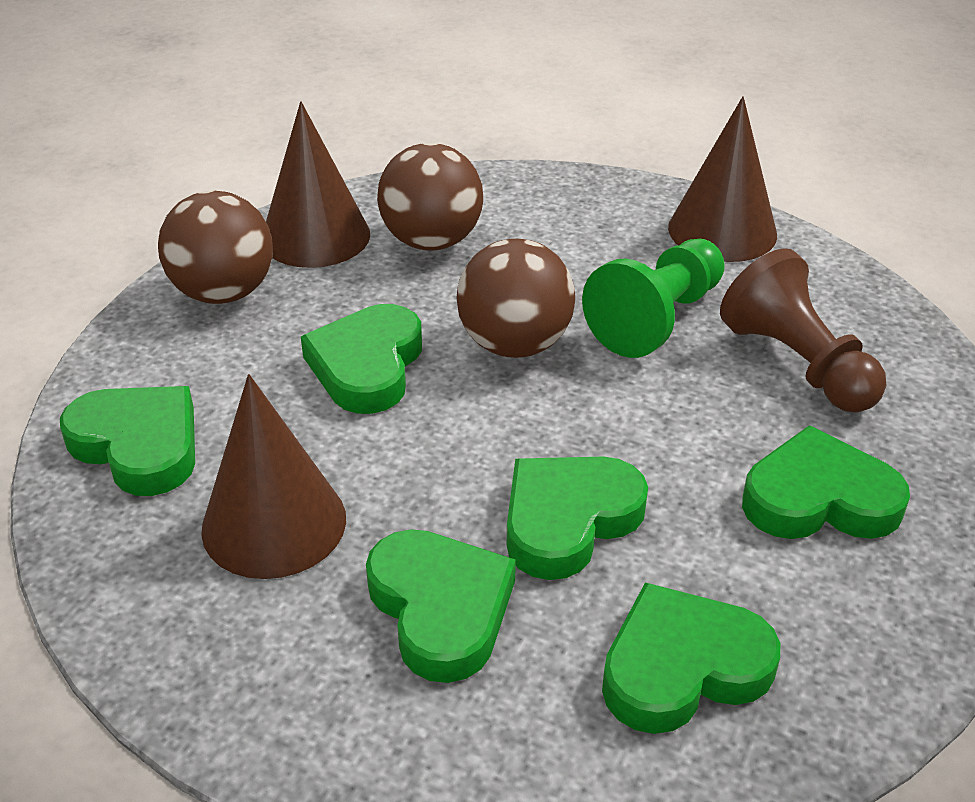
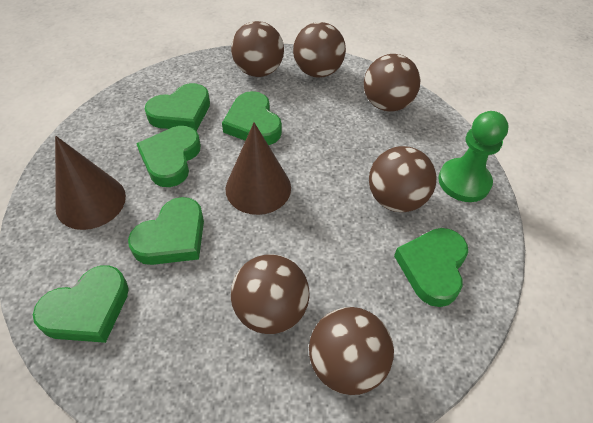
brown ball: 3 -> 6
brown cone: 3 -> 2
brown pawn: 1 -> 0

